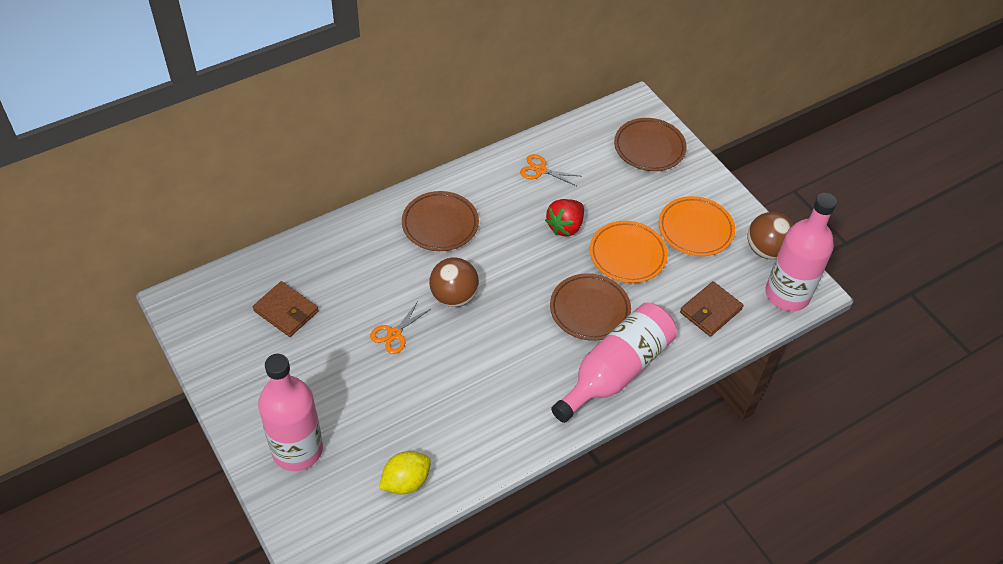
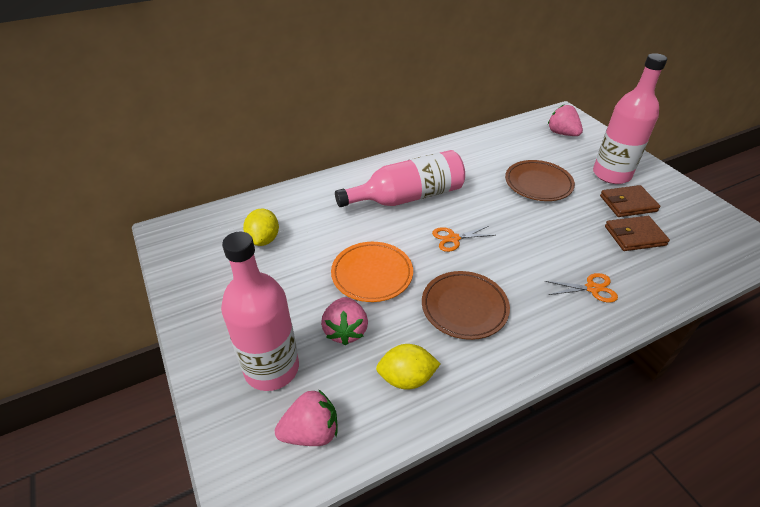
brown ball: 2 -> 0
brown plate: 3 -> 2
orange plate: 2 -> 1
pink strawberry: 0 -> 3
red strawberry: 1 -> 0
yellow lemon: 1 -> 2

